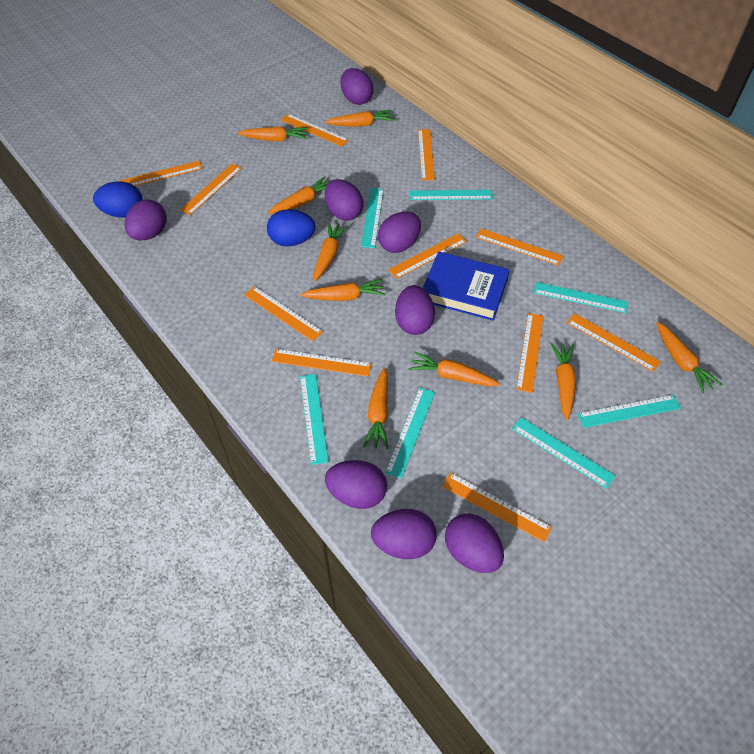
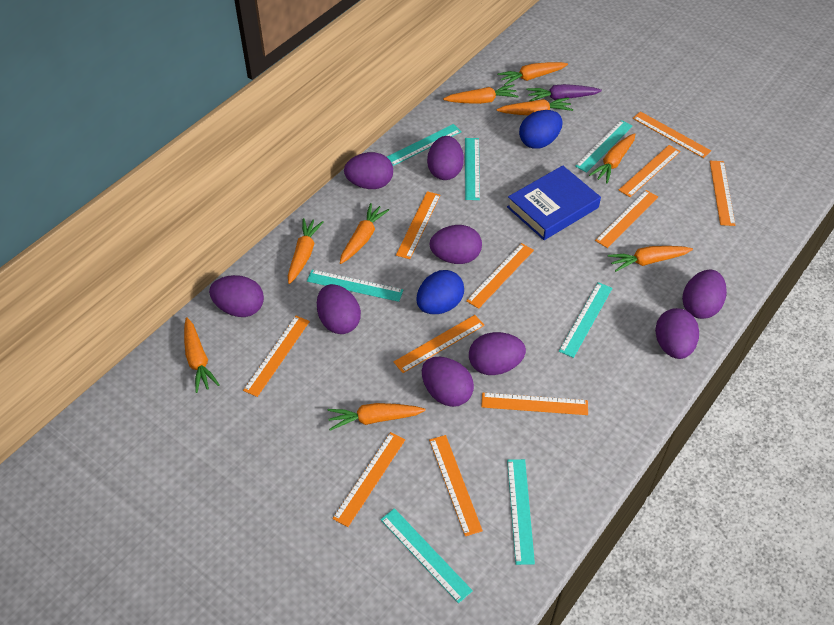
purple carrot: 0 -> 1
purple egg: 8 -> 9

